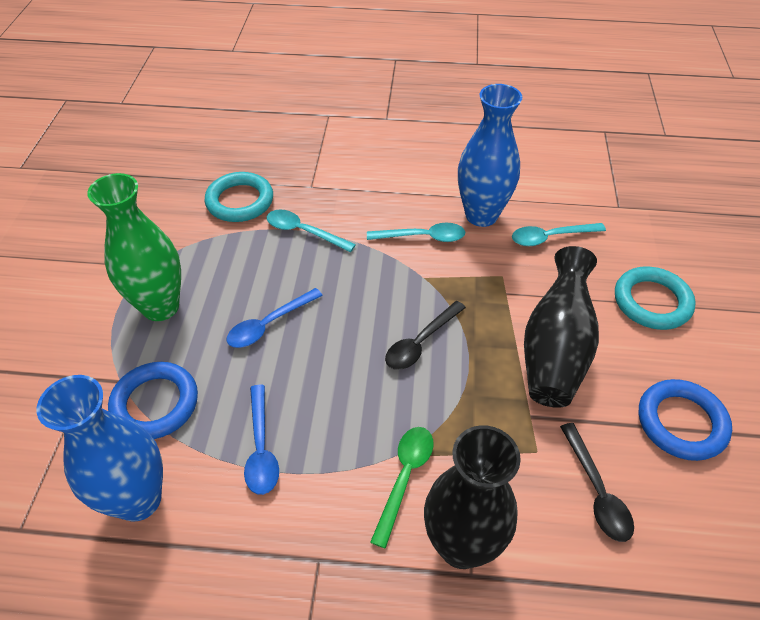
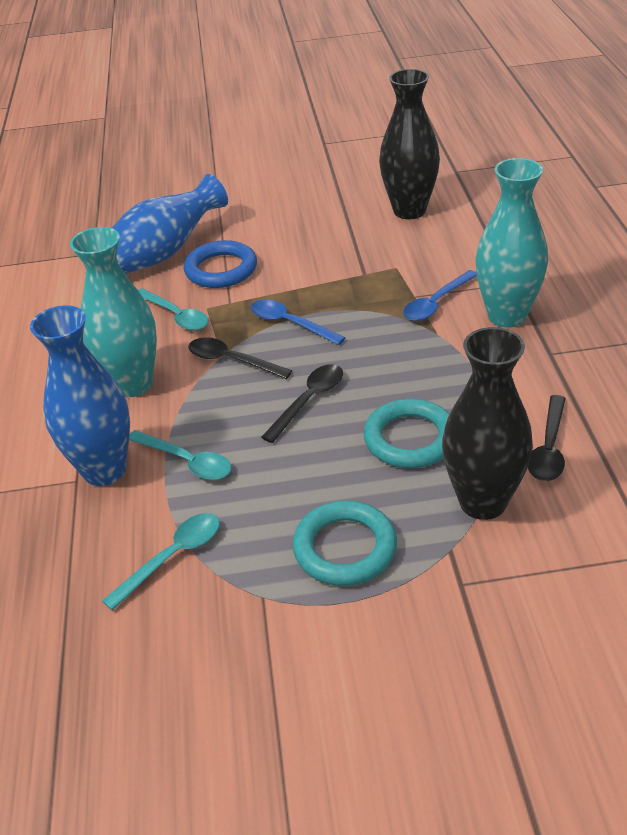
black spoon: 2 -> 3
blue ring: 2 -> 1
green spoon: 1 -> 0
green vase: 1 -> 0
turquoise vase: 0 -> 2

